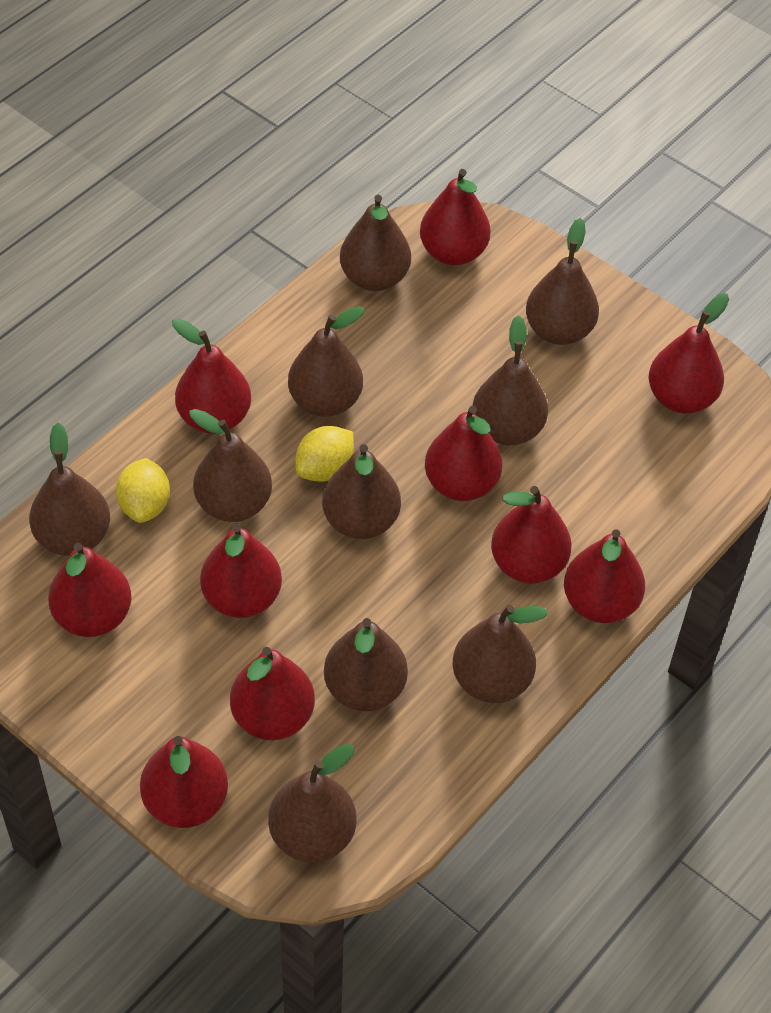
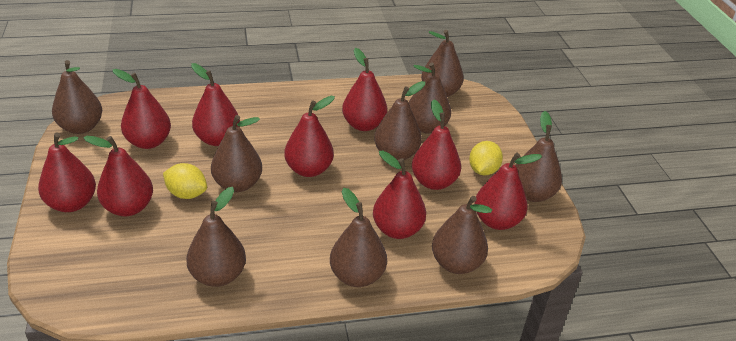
brown pear: 10 -> 9
red pear: 10 -> 9

